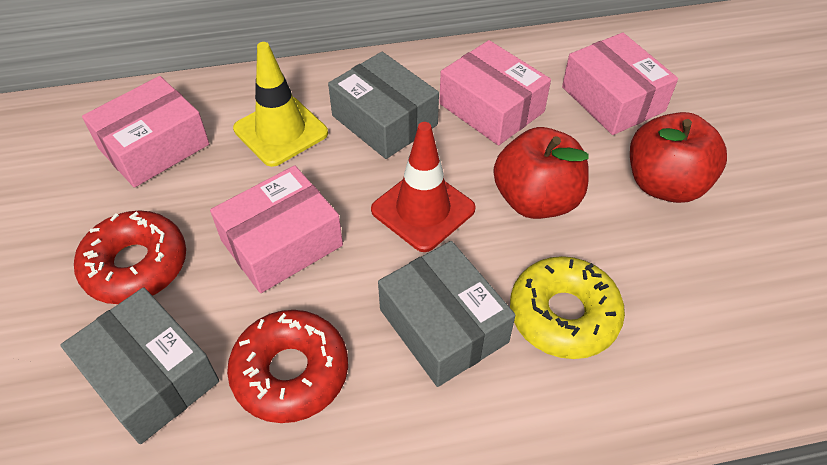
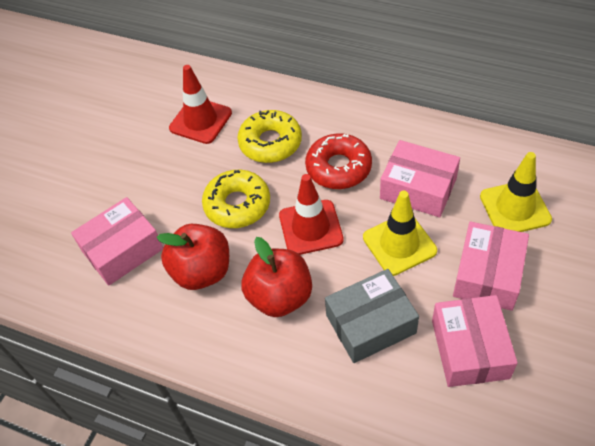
grey box: 3 -> 1
red donut: 2 -> 1
red traffic cone: 1 -> 2
yellow donut: 1 -> 2
yellow traffic cone: 1 -> 2

